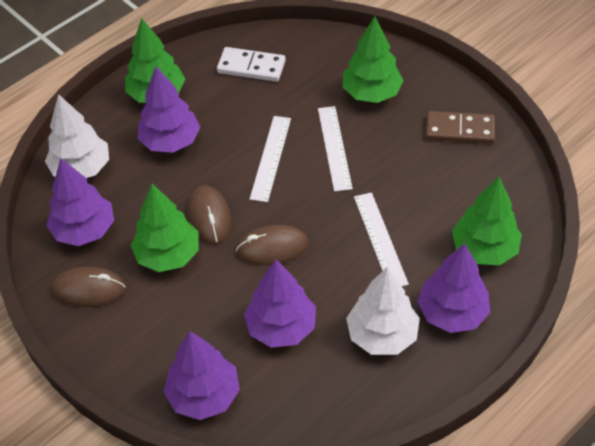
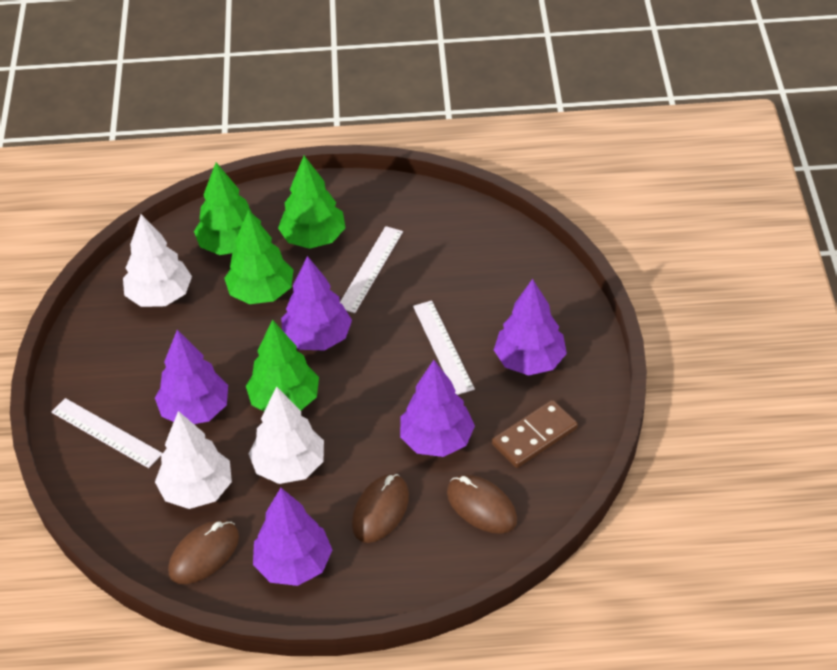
white domino: 1 -> 0
white tree: 2 -> 3

